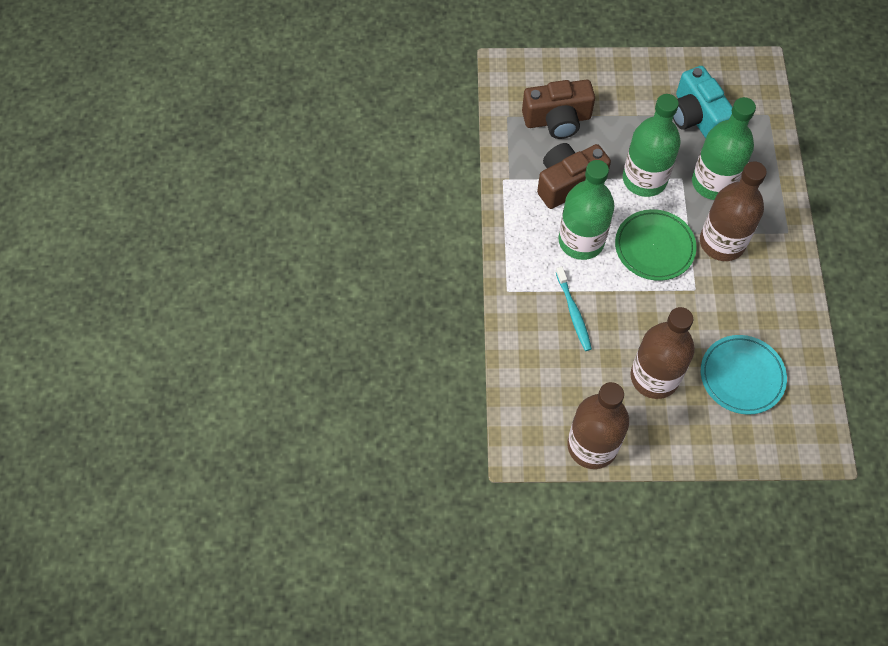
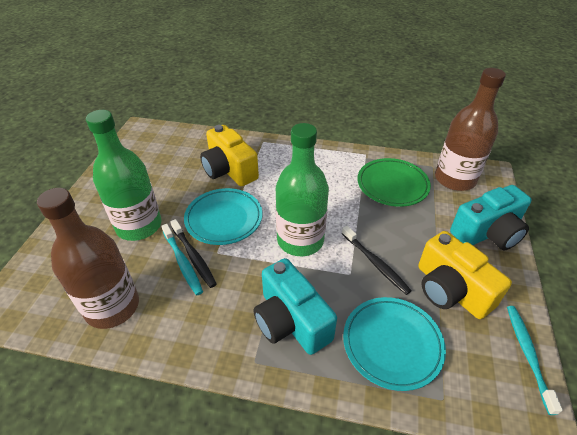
black toothbrush: 0 -> 2
brown bottle: 3 -> 2
brown camera: 2 -> 0
green bottle: 3 -> 2
turquoise camera: 1 -> 2
turquoise plate: 1 -> 2
turquoise toothbrush: 1 -> 2
yellow camera: 0 -> 2

